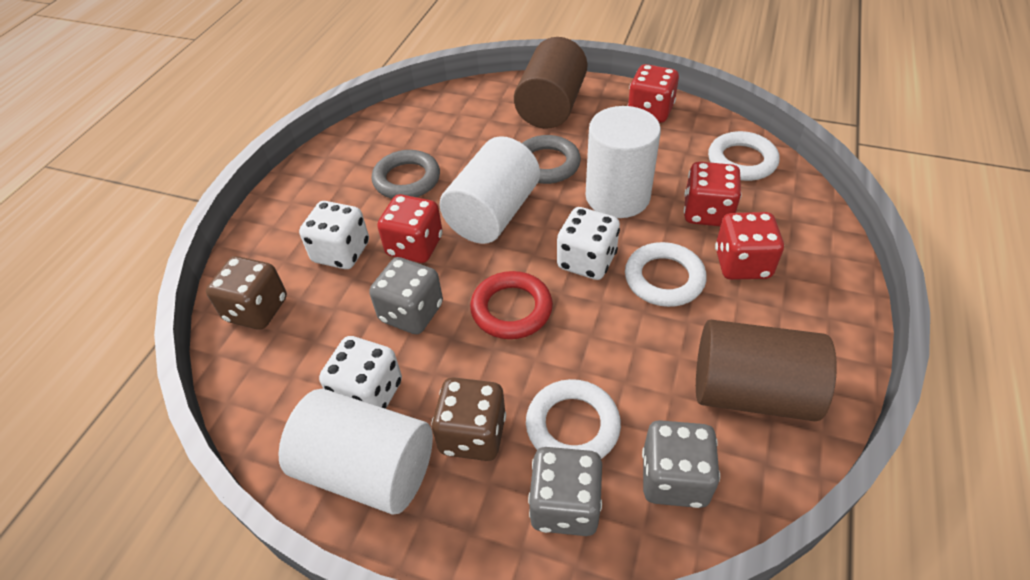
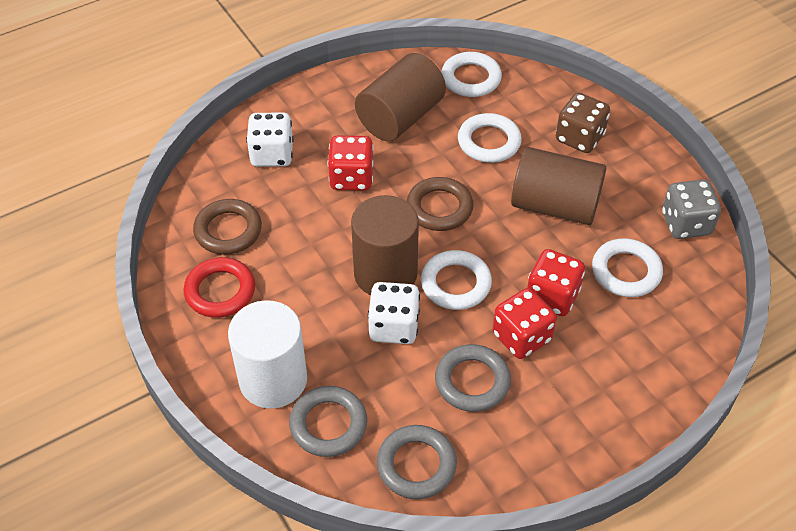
brown cylinder: 2 -> 3
brown dice: 2 -> 1
brown ring: 0 -> 2
grey dice: 3 -> 1
grey ring: 2 -> 3
red dice: 4 -> 3
white cylinder: 3 -> 1
white dice: 3 -> 2
white ring: 3 -> 4

